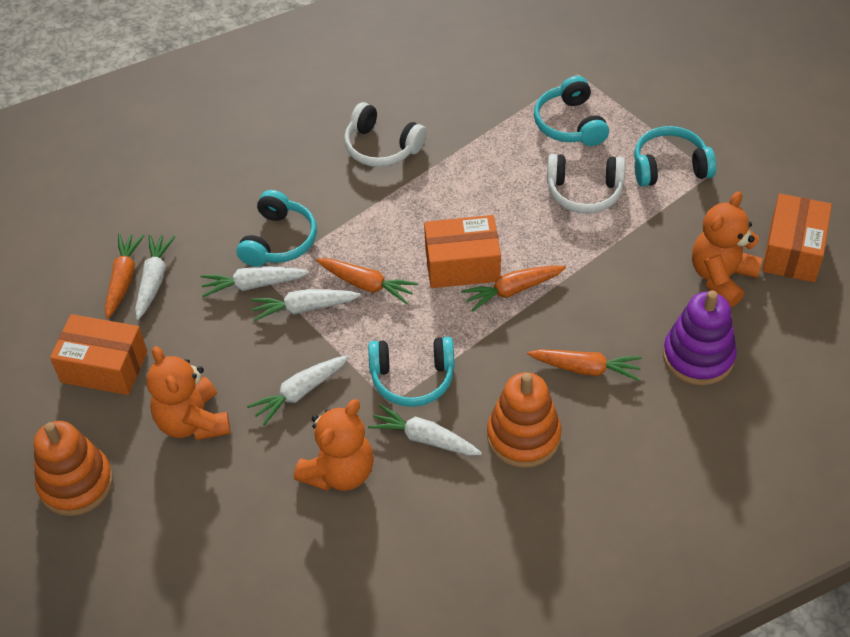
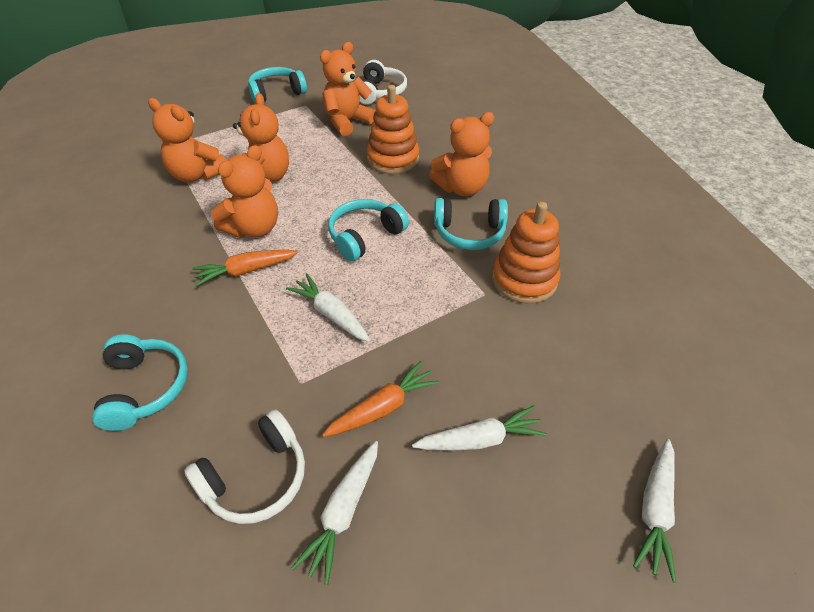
orange box: 3 -> 0
orange carrot: 4 -> 2
orange teddy bear: 3 -> 5
purple stacking toy: 1 -> 0
white carrot: 5 -> 4

